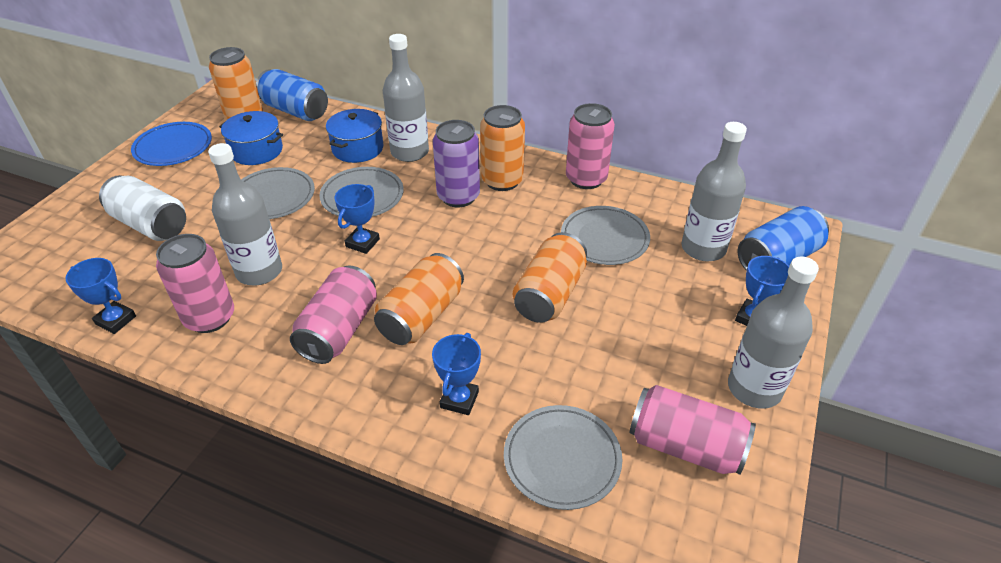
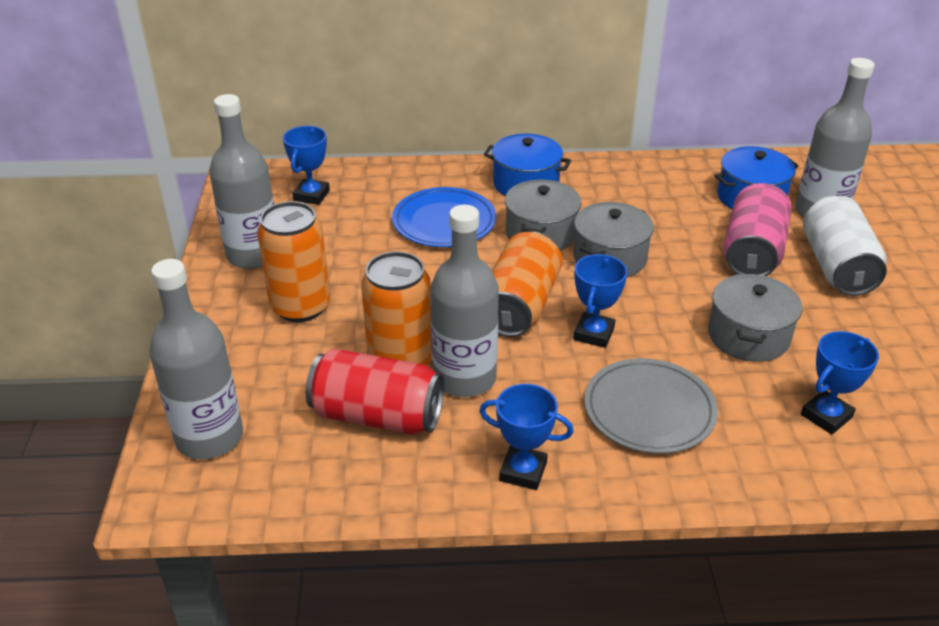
blue can: 2 -> 0
grey plate: 4 -> 1
grey pot: 0 -> 3
orange can: 4 -> 3
pink can: 4 -> 1
purple can: 1 -> 0
red can: 0 -> 1

